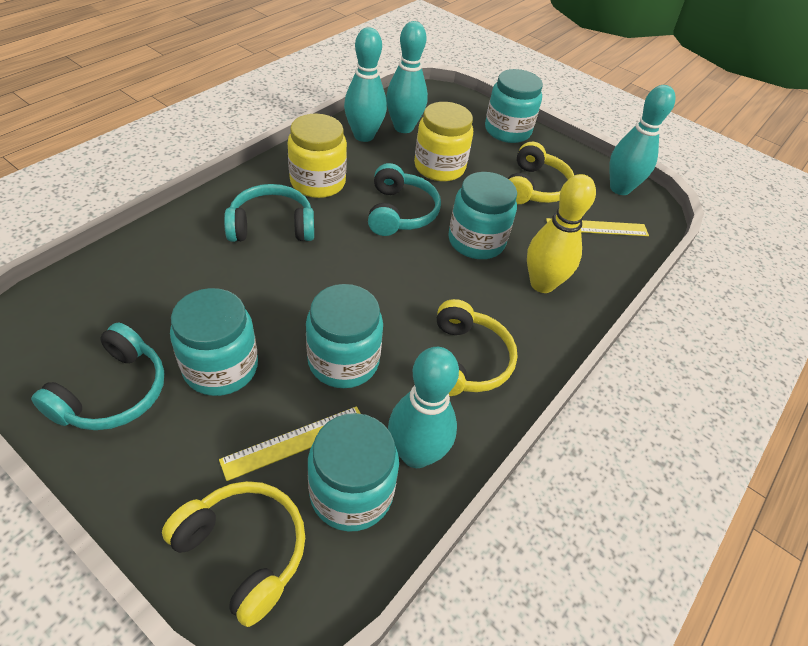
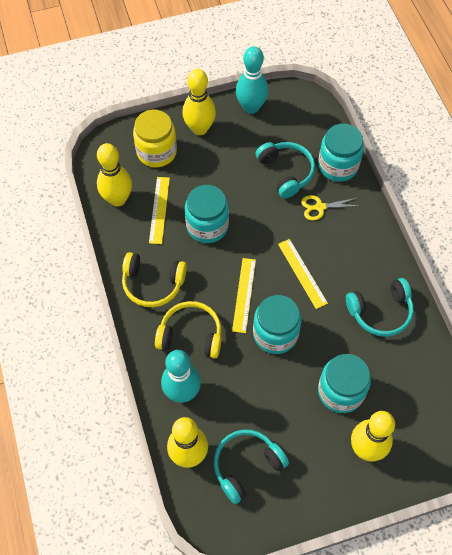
turquoise bowling pin: 4 -> 2
turquoise jar: 5 -> 4
yellow bowling pin: 1 -> 4
yellow headphones: 3 -> 2
yellow jar: 2 -> 1
yellow ruler: 2 -> 3
yellow scissors: 0 -> 1

